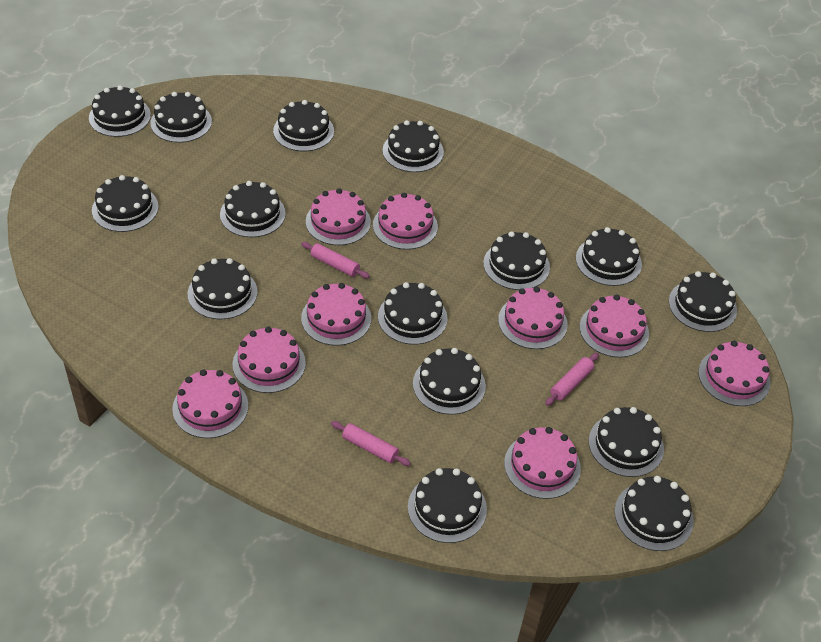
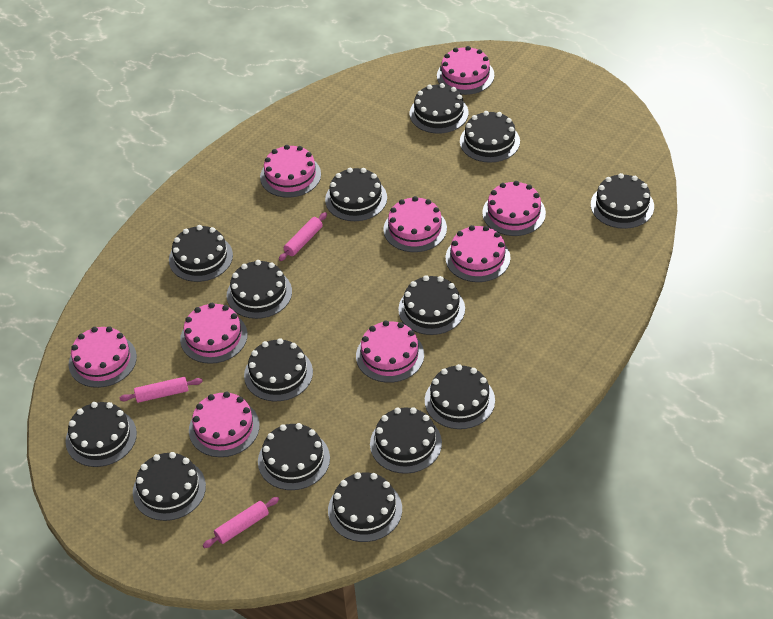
black cake: 15 -> 14

